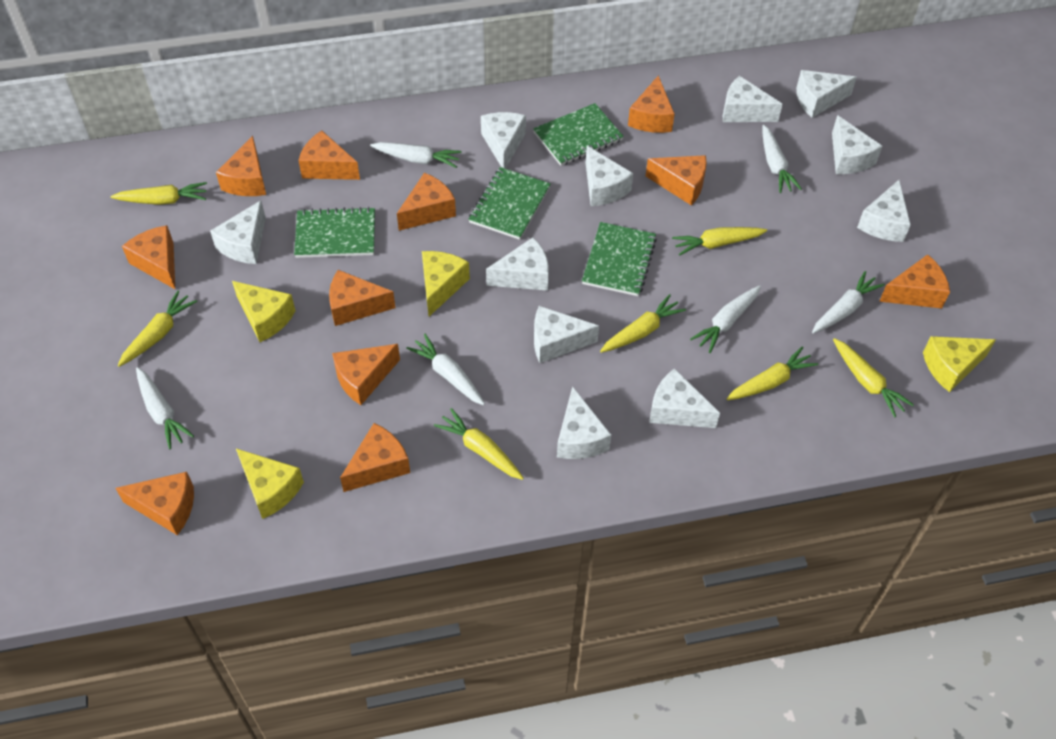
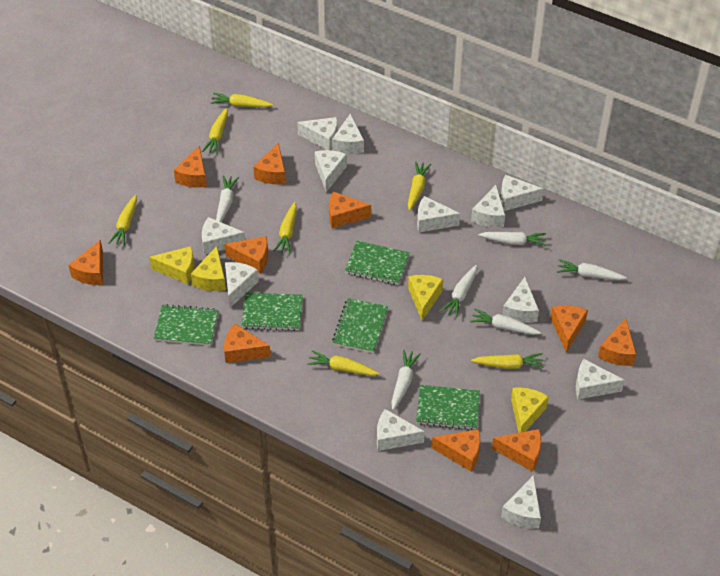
green notebook: 4 -> 5
orange cheese: 11 -> 10
white cheese: 11 -> 12

